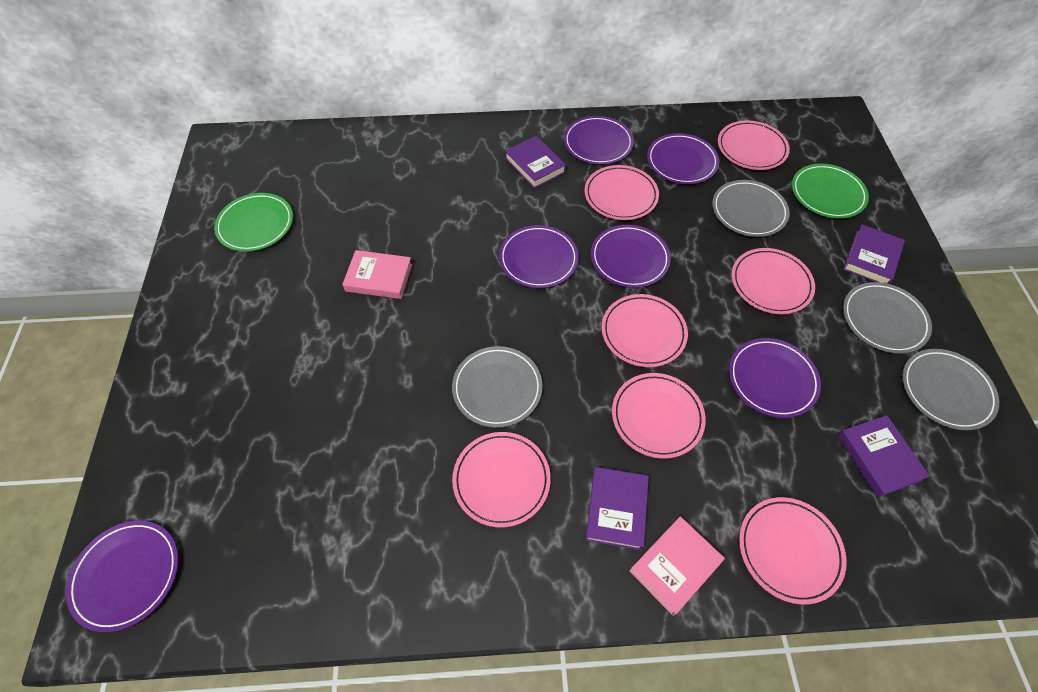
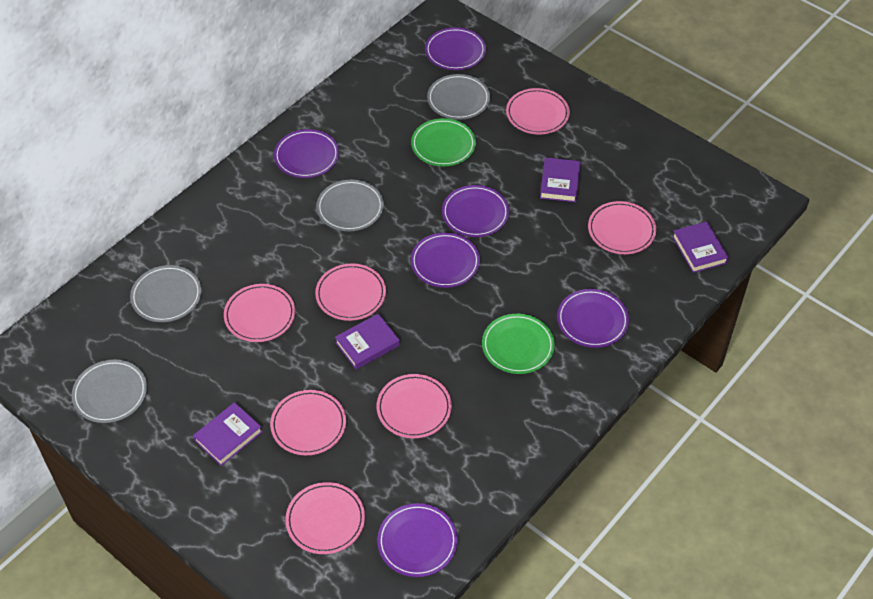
pink book: 2 -> 0

